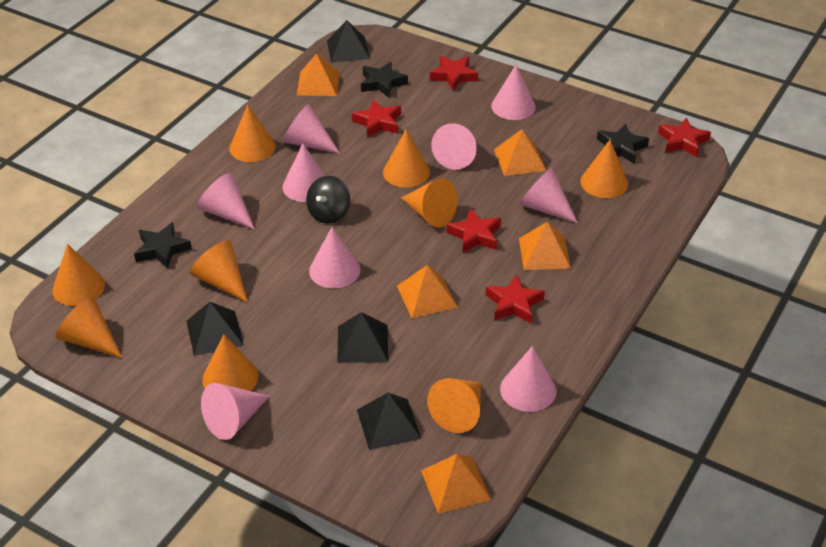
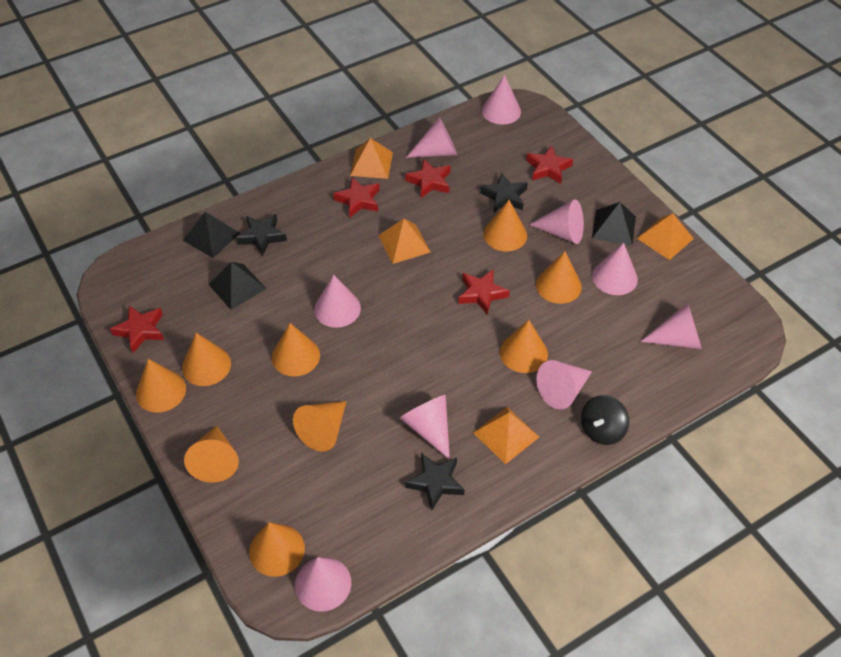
black pyramid: 4 -> 3
orange pyramid: 5 -> 4

